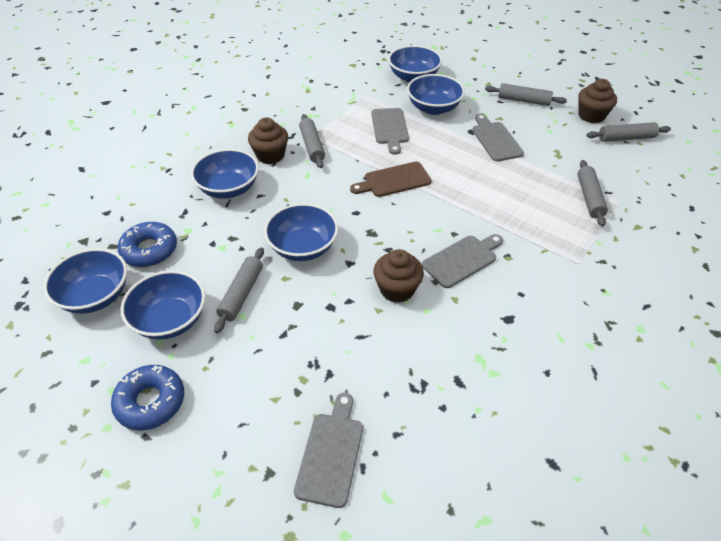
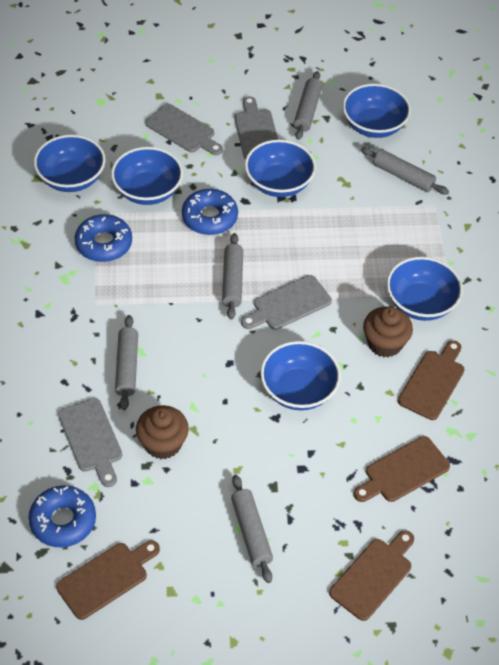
blue donut: 2 -> 3
brown cupcake: 3 -> 2
brown cutting board: 1 -> 4

